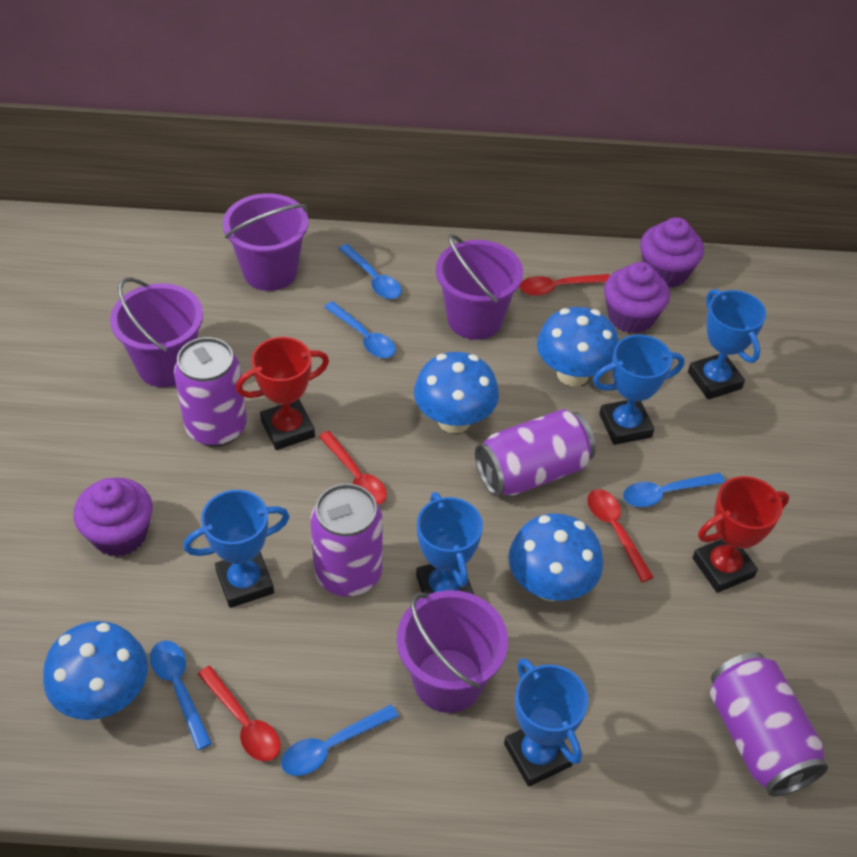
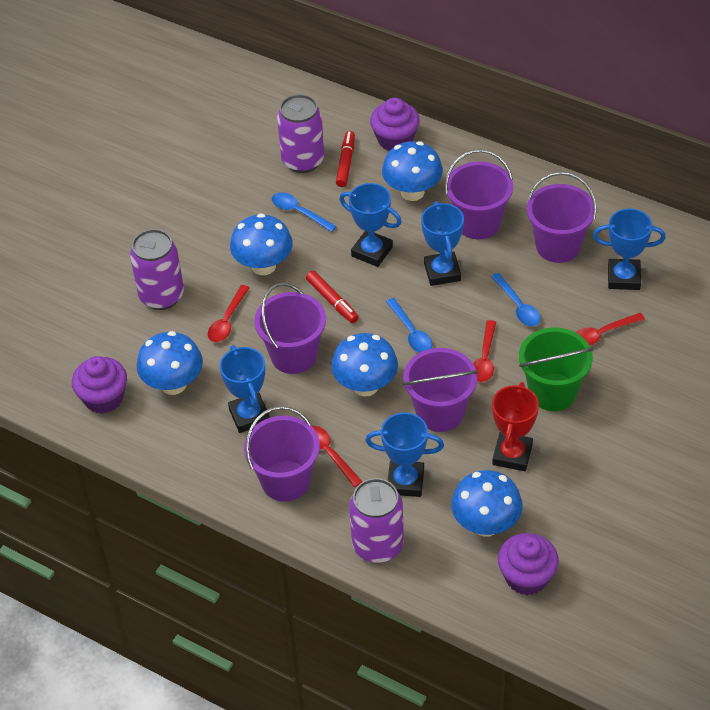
blue mushroom: 4 -> 5
blue spoon: 5 -> 3
green bucket: 0 -> 1
purple bucket: 4 -> 5
purple can: 4 -> 3
red marker: 0 -> 2
red trophy: 2 -> 1

